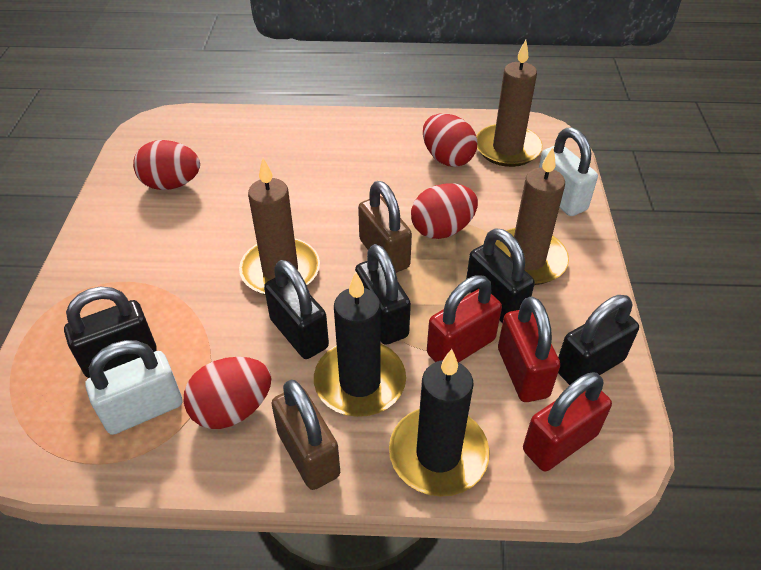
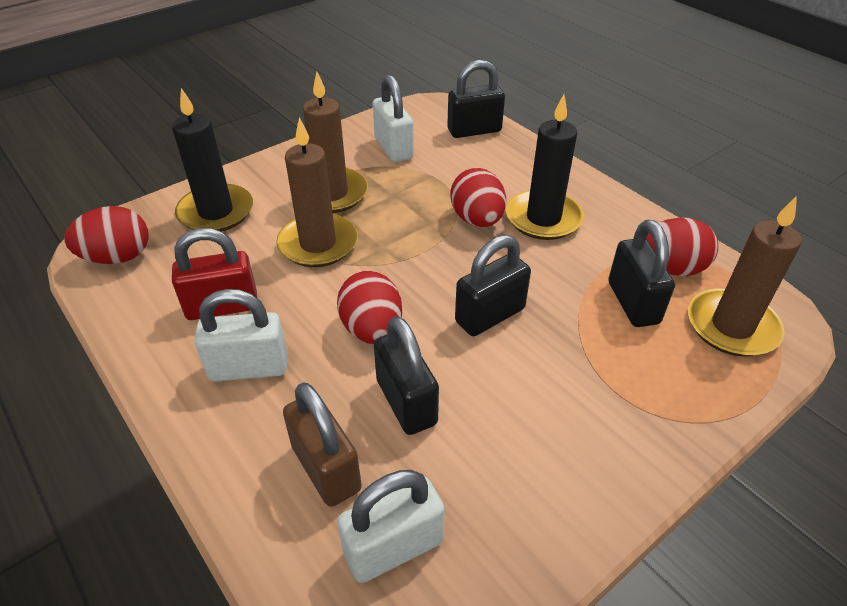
black padlock: 5 -> 4
brown padlock: 2 -> 1
red padlock: 3 -> 1
white padlock: 2 -> 3

